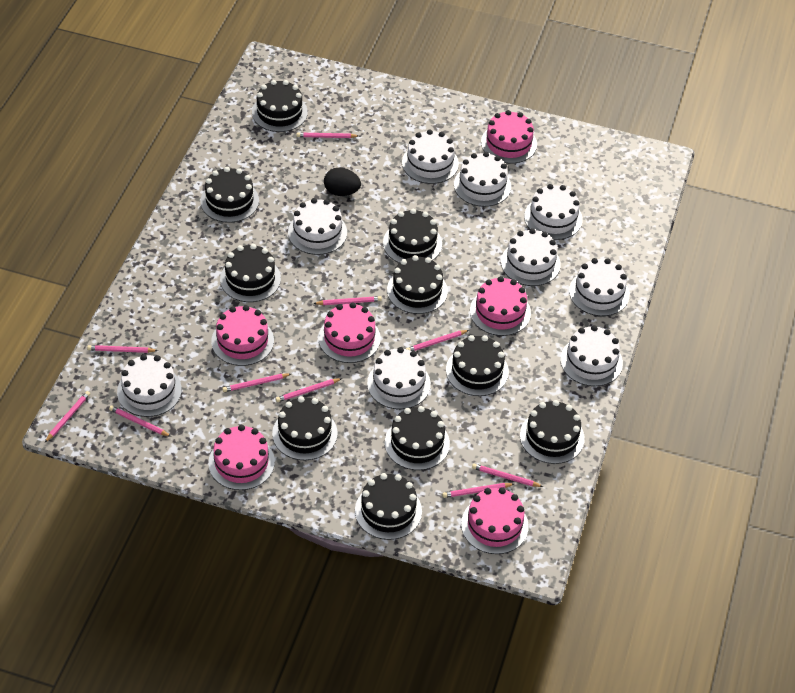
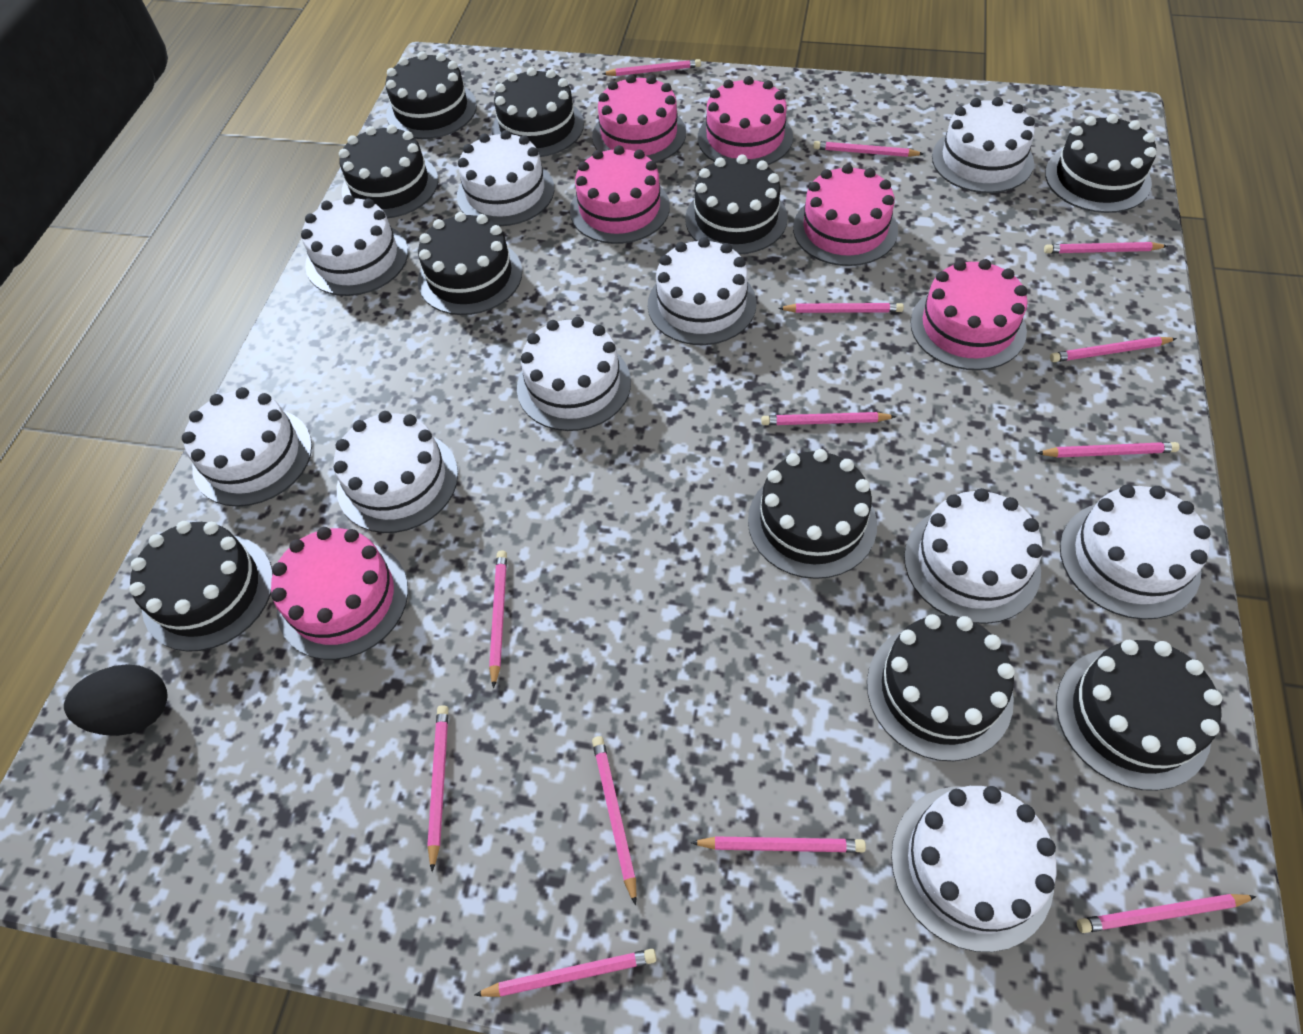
pink pencil: 10 -> 13
white cake: 9 -> 10

